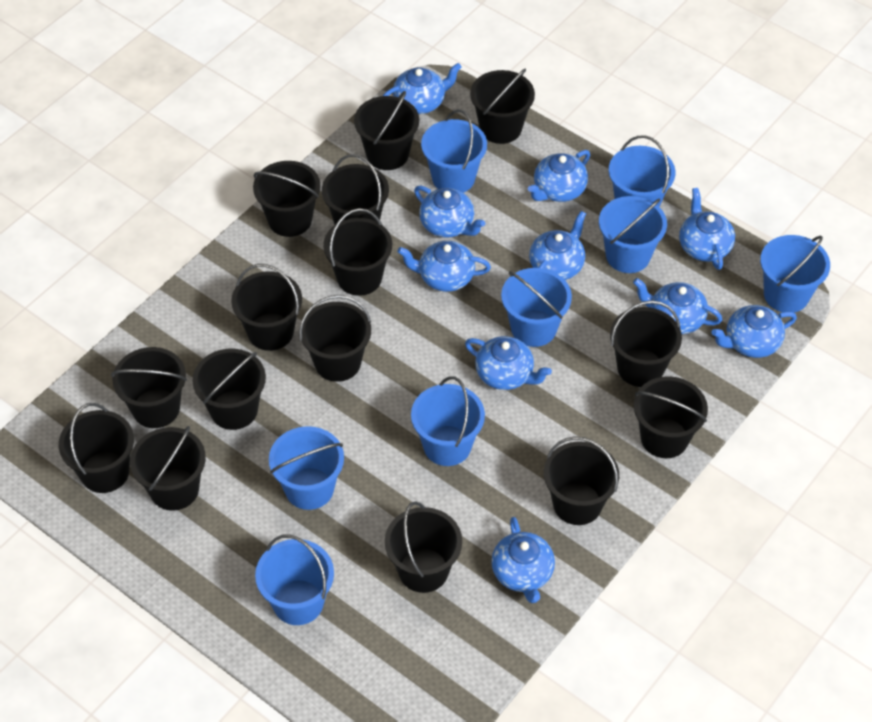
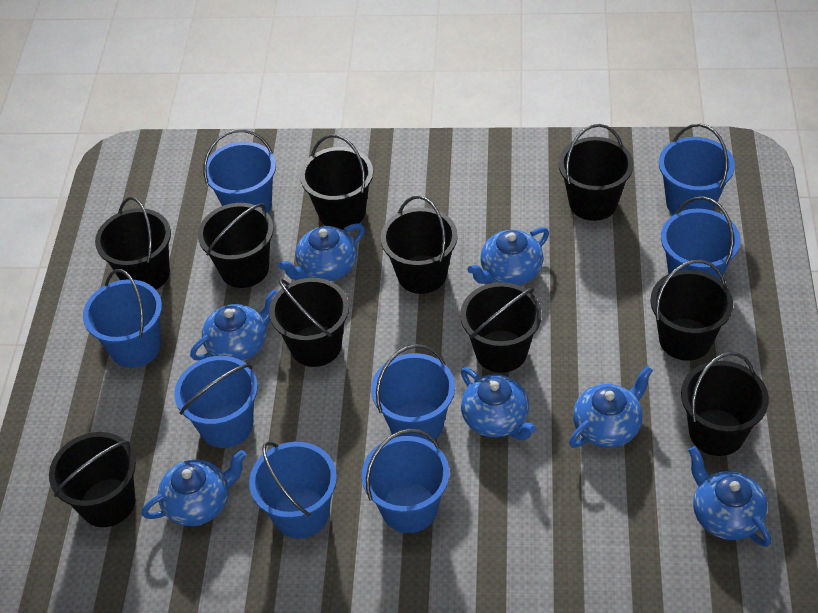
black bucket: 15 -> 10
blue teapot: 10 -> 7

